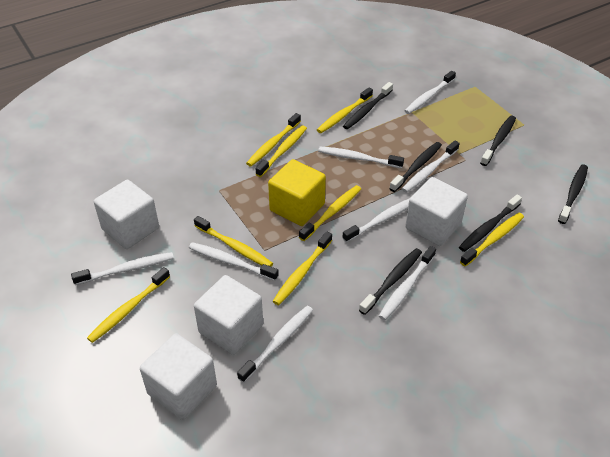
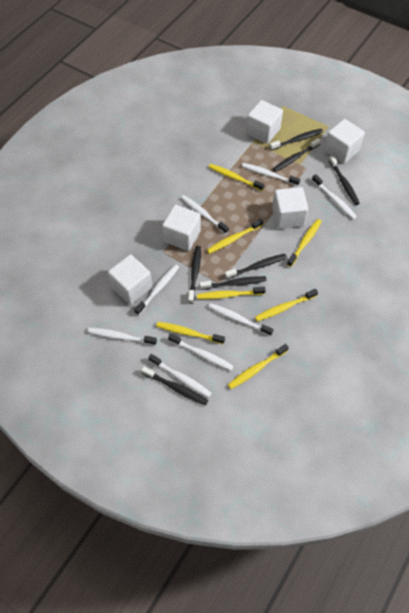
black toothbrush: 6 -> 7
white cube: 4 -> 5
yellow cube: 1 -> 0
yellow toothbrush: 8 -> 7

